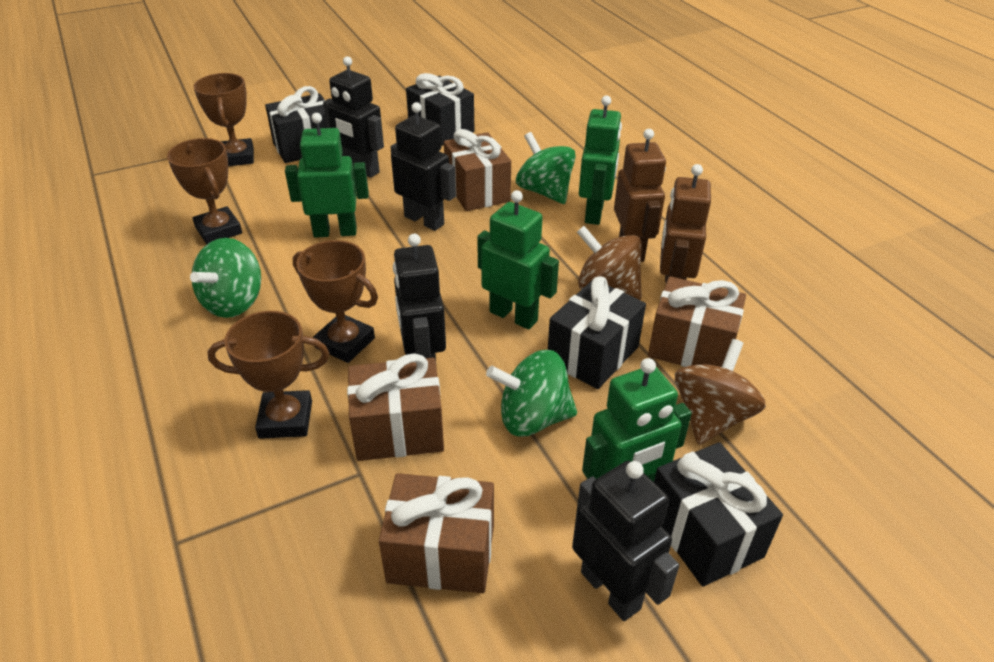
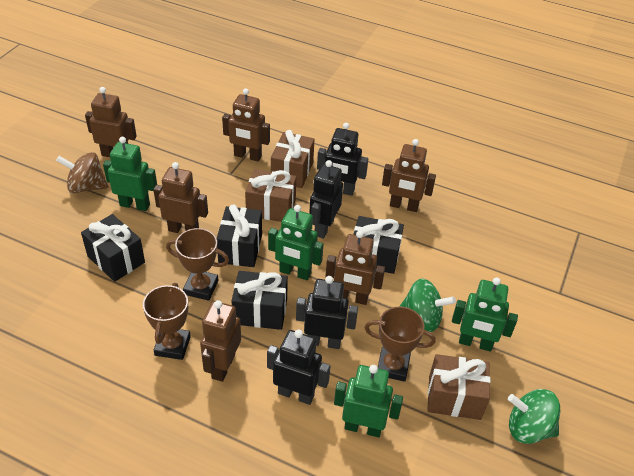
brown gift: 4 -> 3
brown robot: 2 -> 6
brown spinning top: 2 -> 1
brown trophy: 4 -> 3
green spinning top: 3 -> 2

